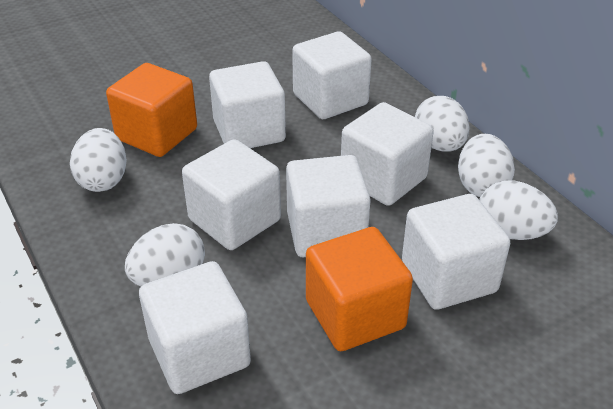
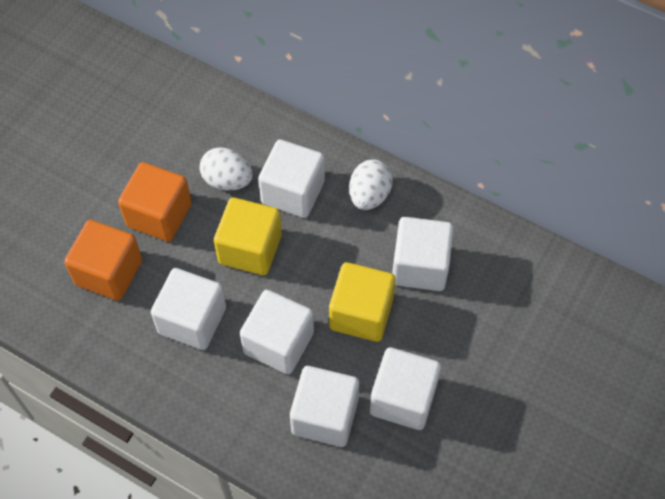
white cube: 7 -> 6
white egg: 5 -> 2
yellow cube: 0 -> 2

